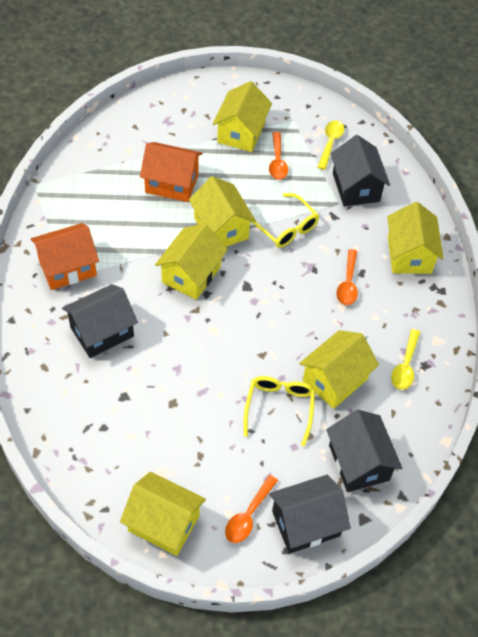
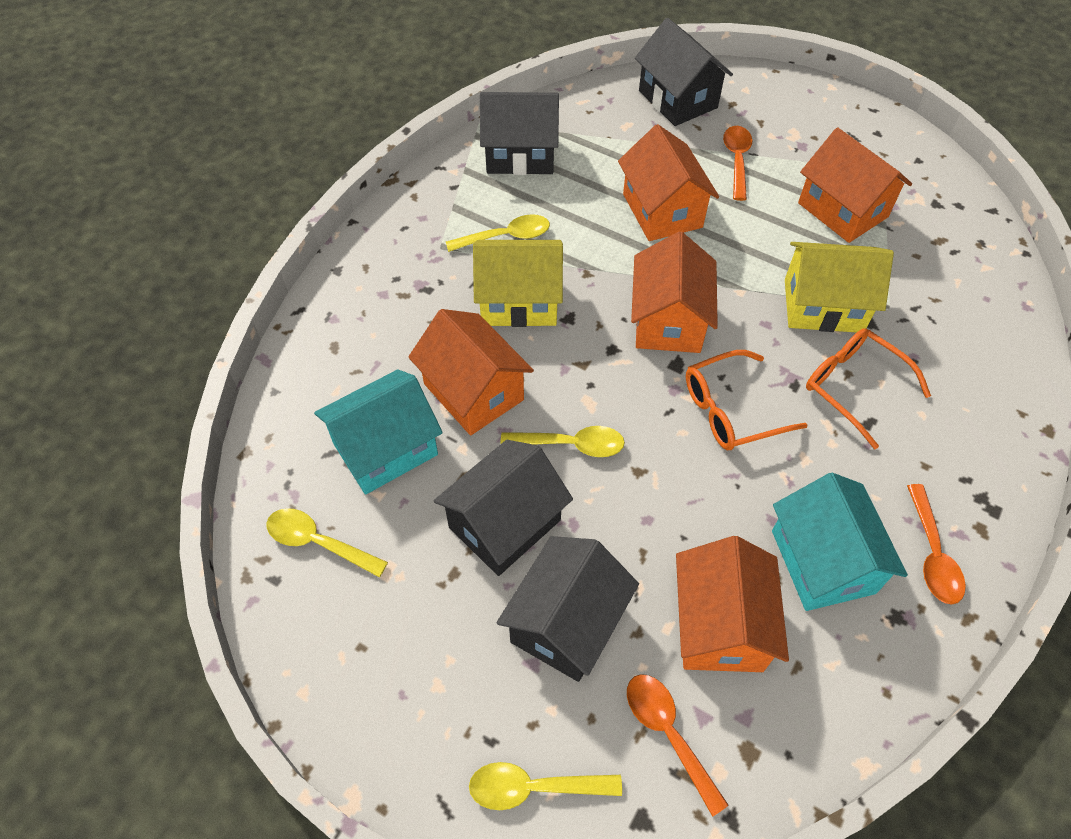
orange glasses: 0 -> 2
orange house: 2 -> 5
turquoise house: 0 -> 2
yellow glasses: 2 -> 0
yellow house: 6 -> 2
yellow spoon: 2 -> 4

